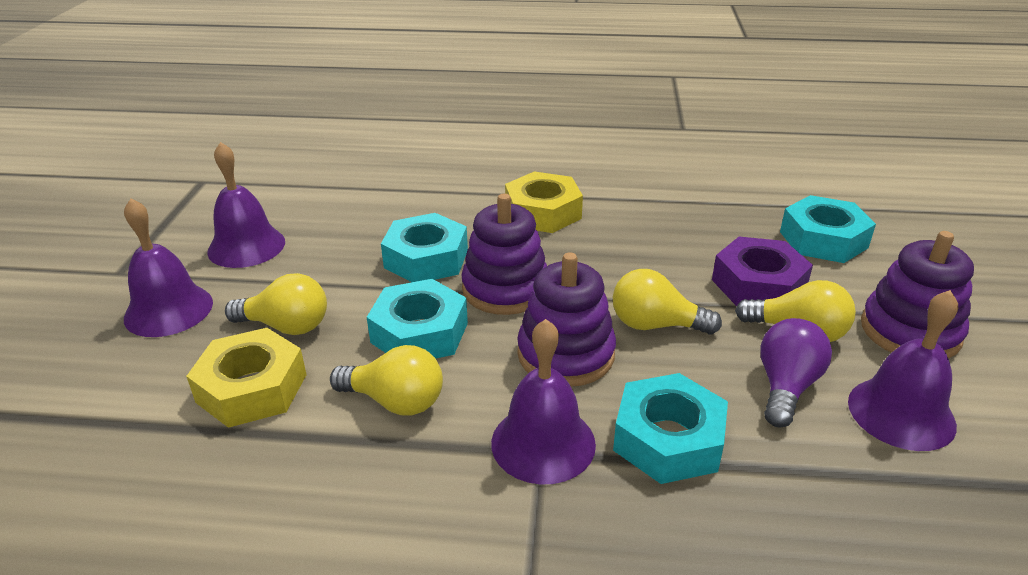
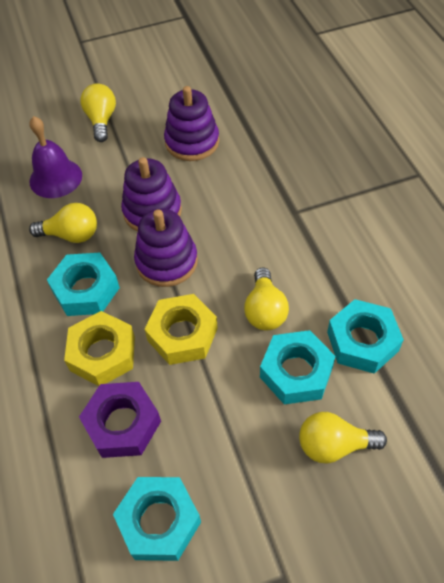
purple bell: 4 -> 1
purple light bulb: 1 -> 0

